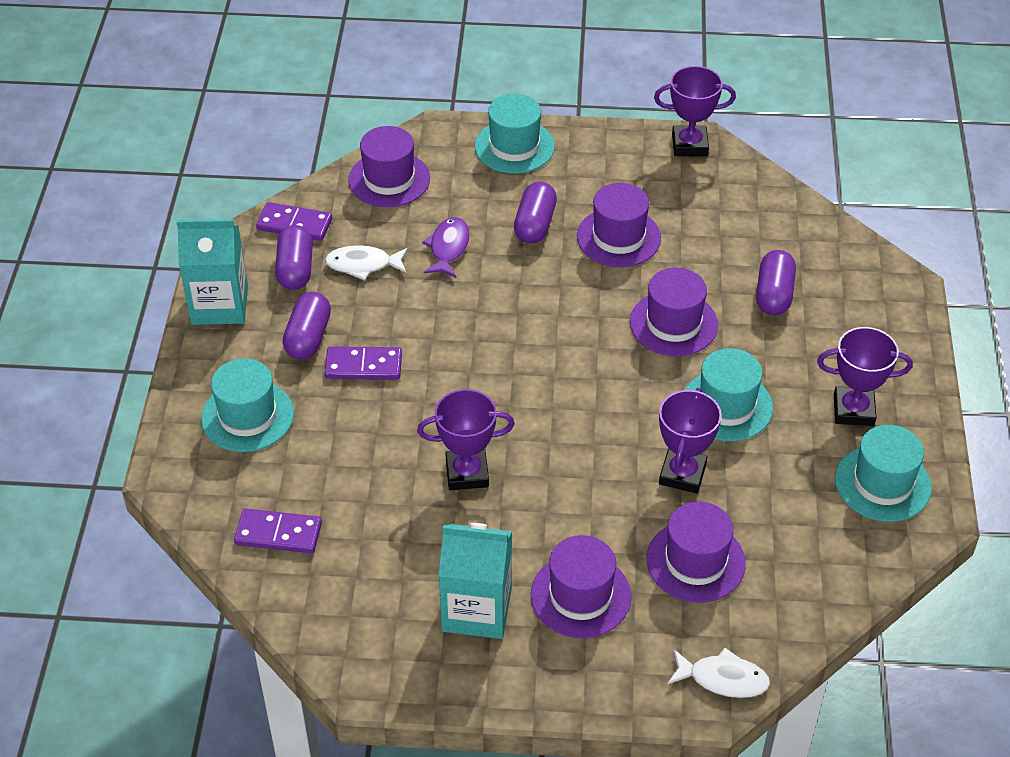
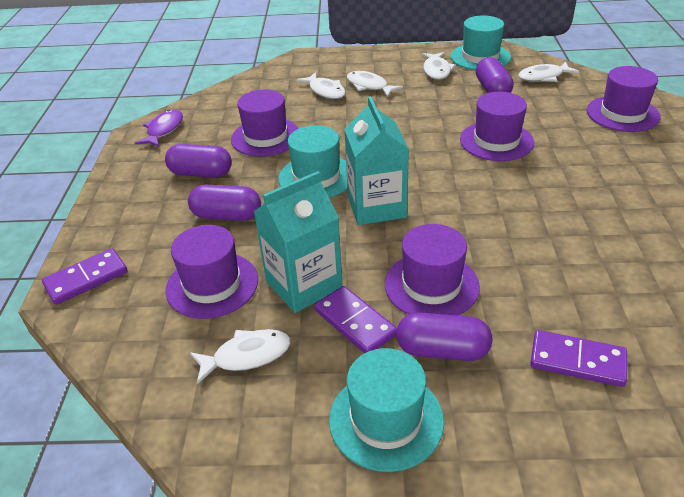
purple trophy: 4 -> 0
turquoise hat: 4 -> 3
white fish: 2 -> 5

